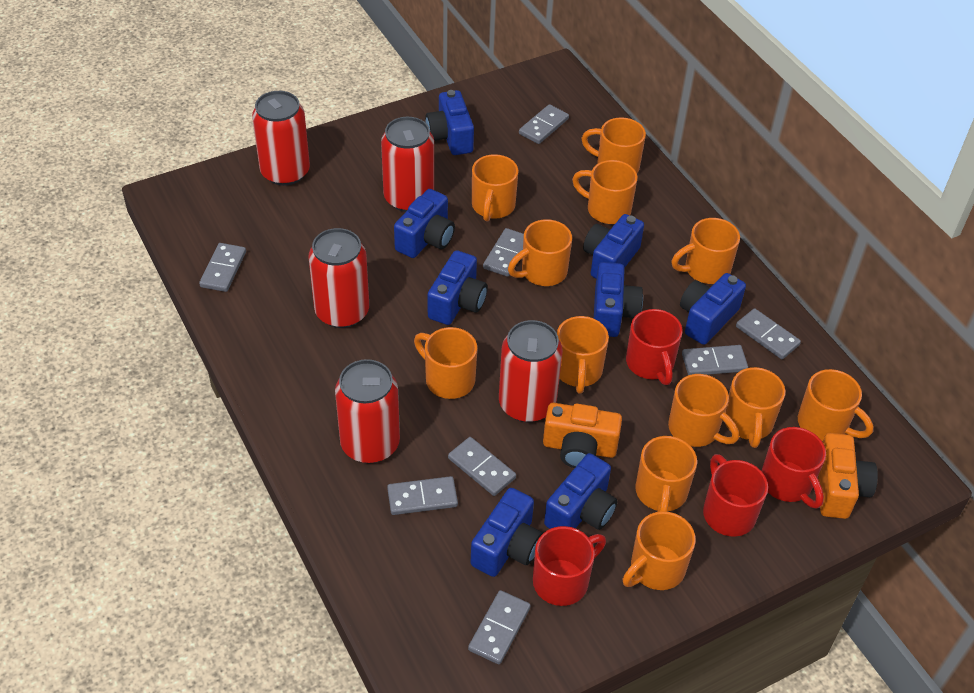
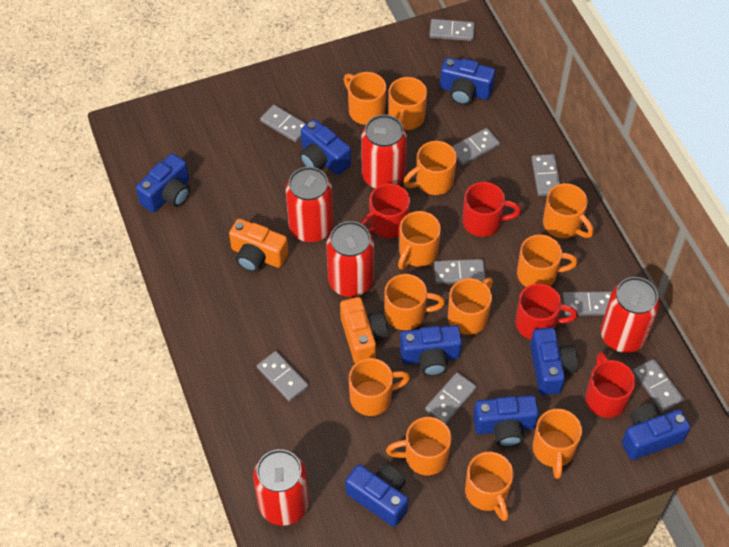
grey domino: 8 -> 9

